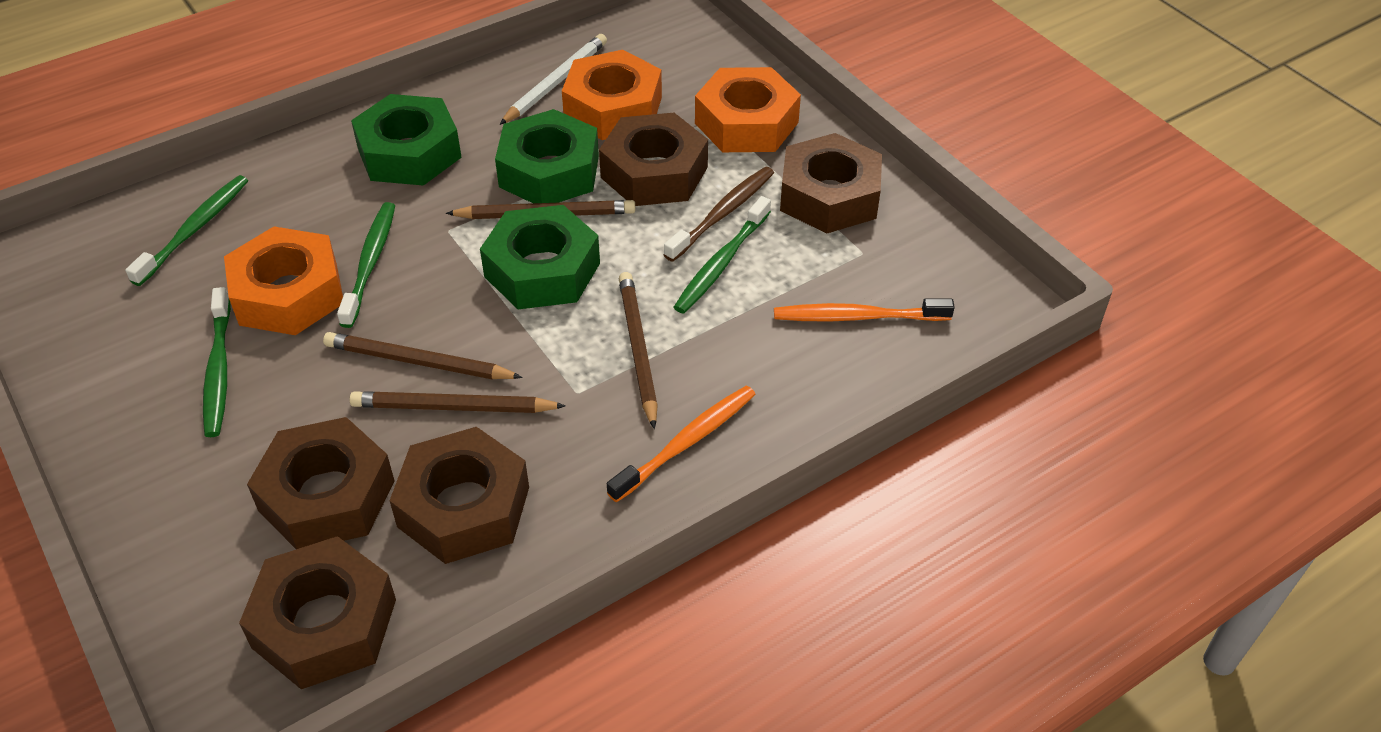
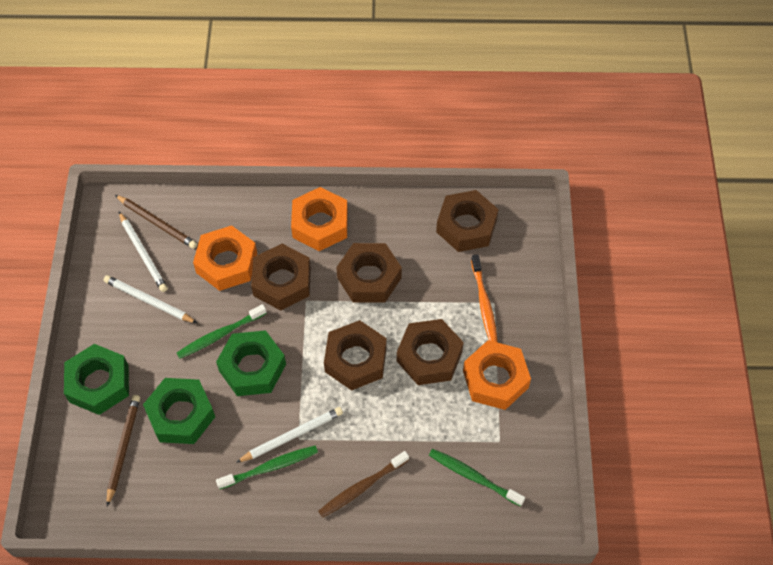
brown pencil: 4 -> 2
green toothbrush: 4 -> 3
orange toothbrush: 2 -> 1
white pencil: 1 -> 3

